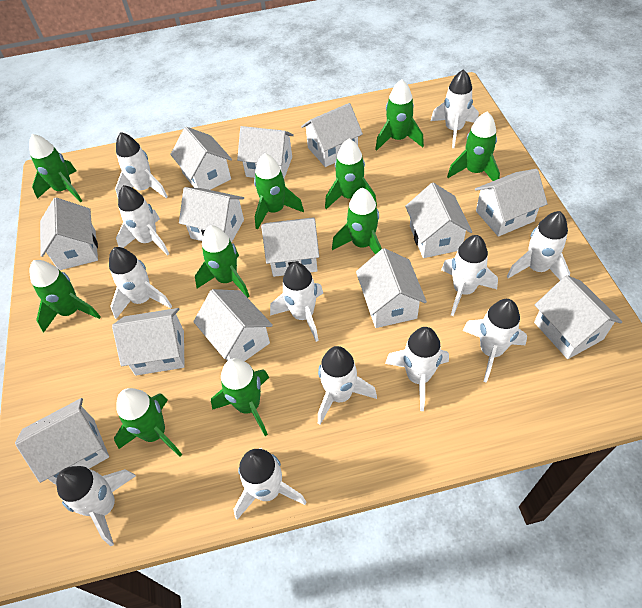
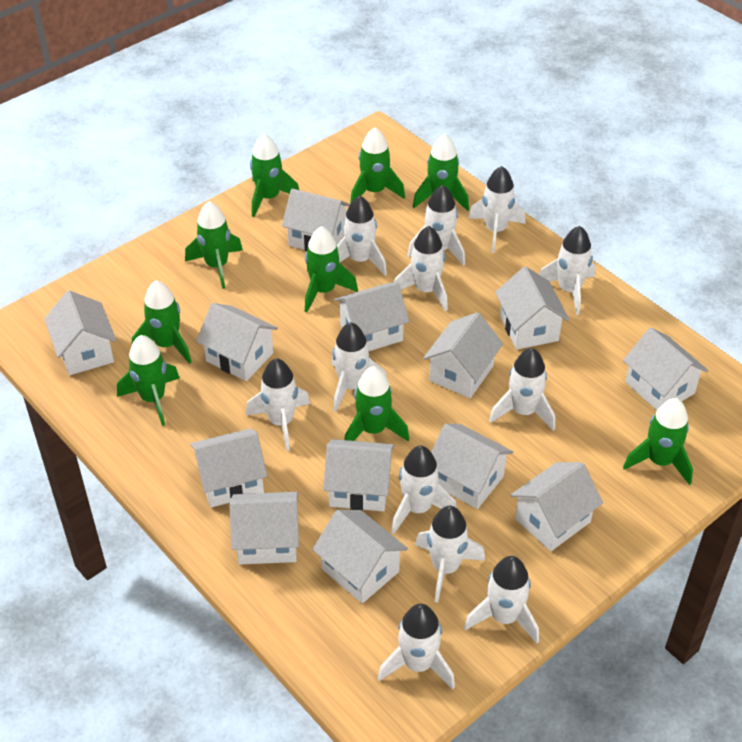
green rocket: 10 -> 9

